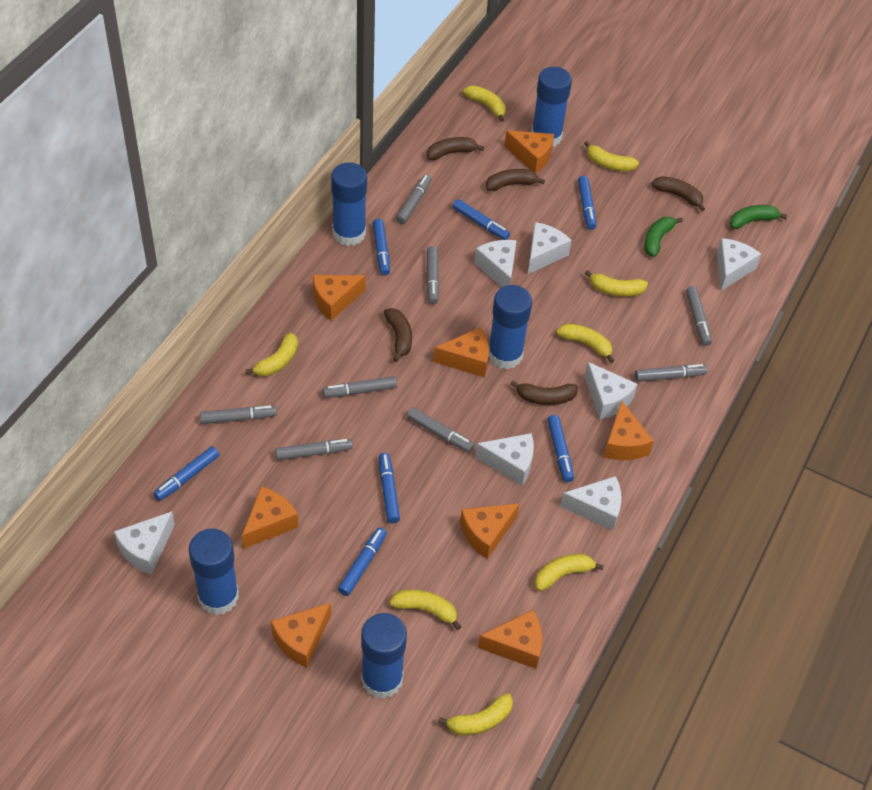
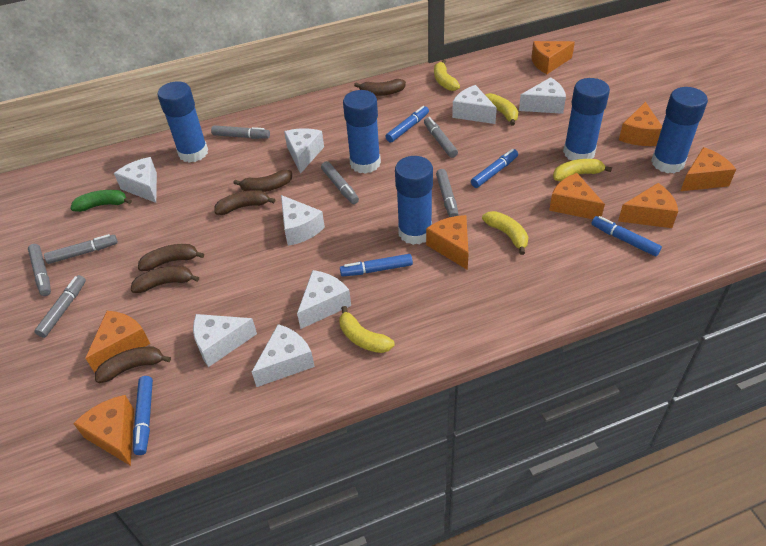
blue marker: 7 -> 5
brown banana: 5 -> 6
green banana: 2 -> 1
grey marker: 8 -> 7
white cheese: 7 -> 8
yellow banana: 8 -> 5

